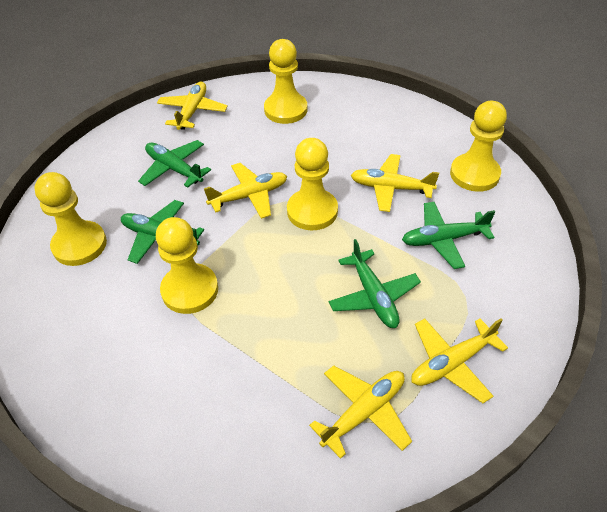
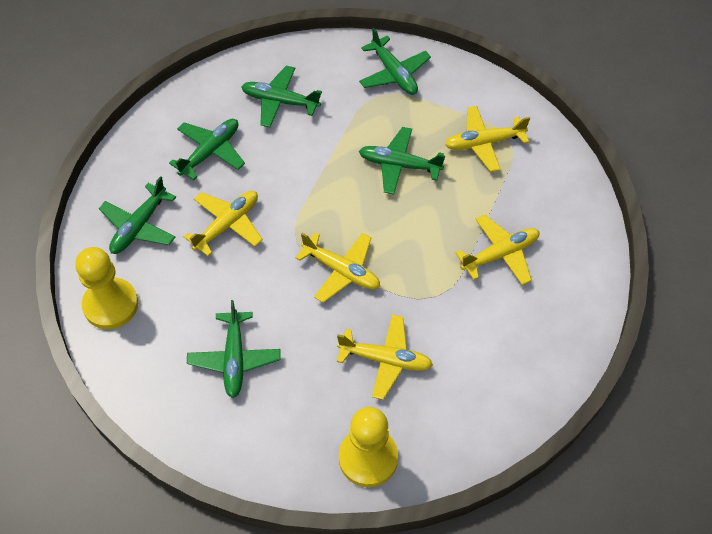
green plane: 4 -> 6
yellow pawn: 5 -> 2

